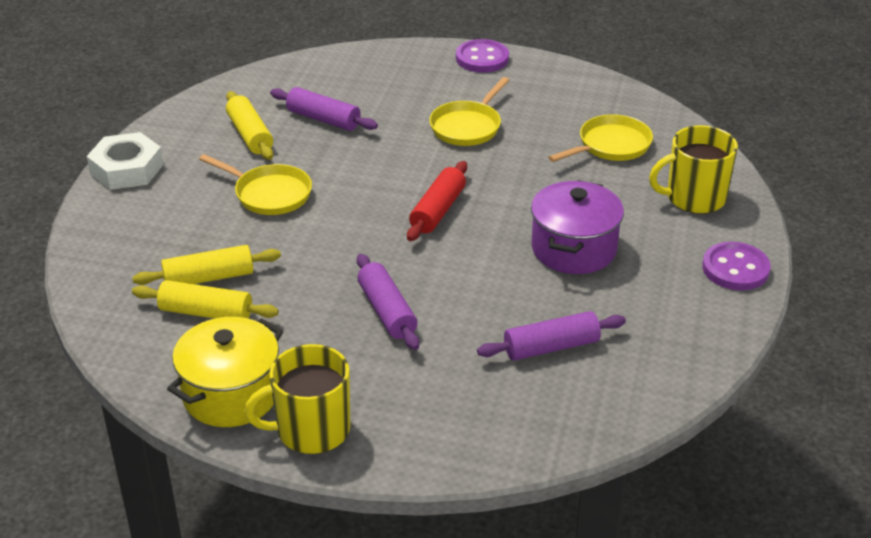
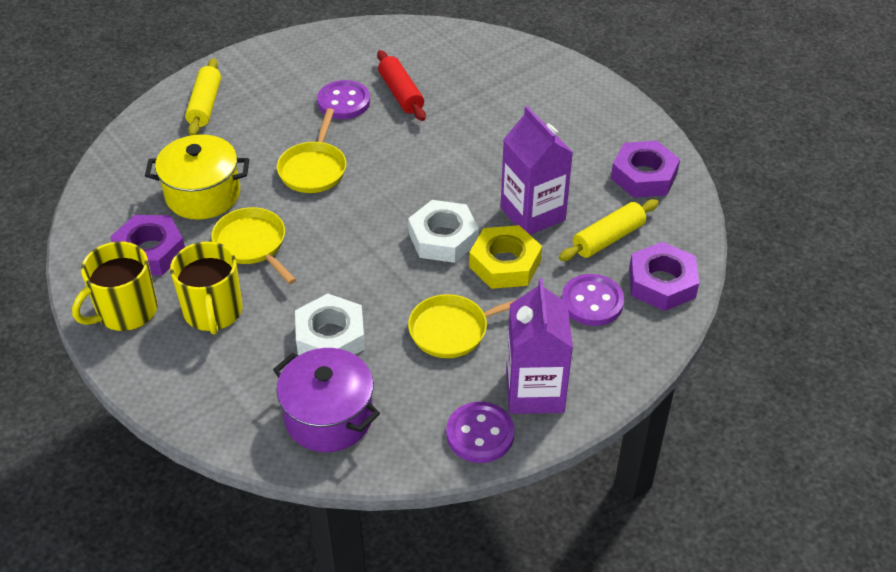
purple button: 2 -> 3
purple carton: 0 -> 2
purple nut: 0 -> 3
purple rolling pin: 3 -> 0
white nut: 1 -> 2
yellow nut: 0 -> 1
yellow rolling pin: 3 -> 2

